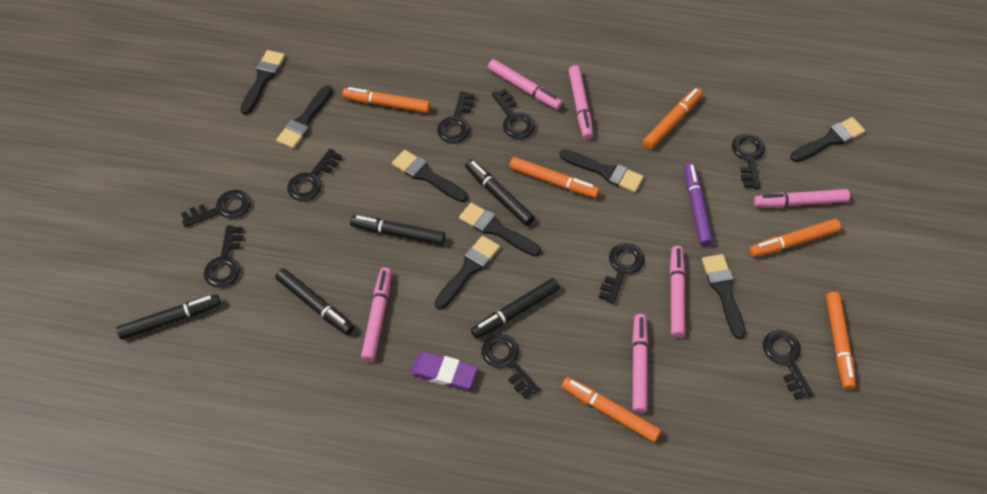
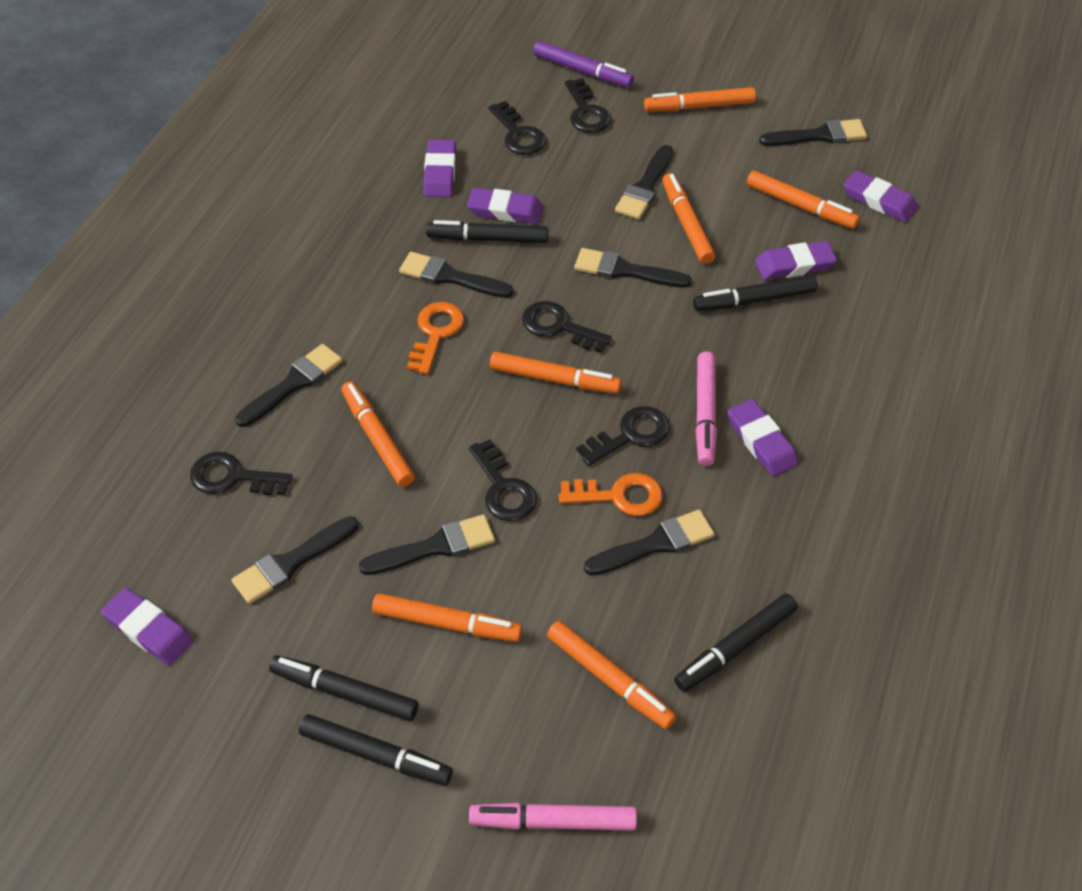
black key: 9 -> 6
orange key: 0 -> 2
orange marker: 6 -> 7
pink marker: 6 -> 2
purple eraser: 1 -> 6

